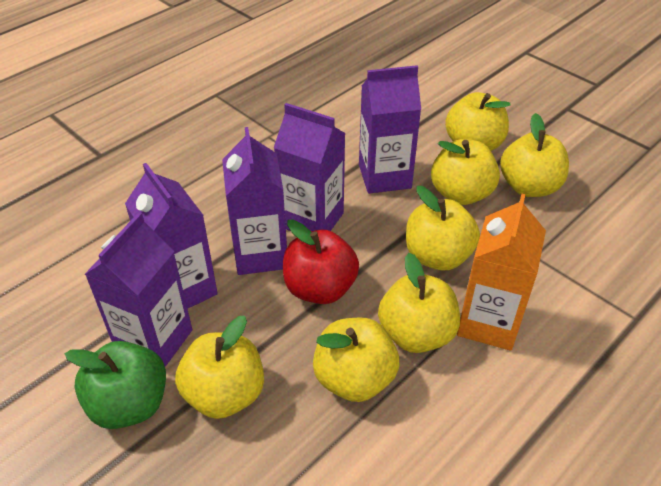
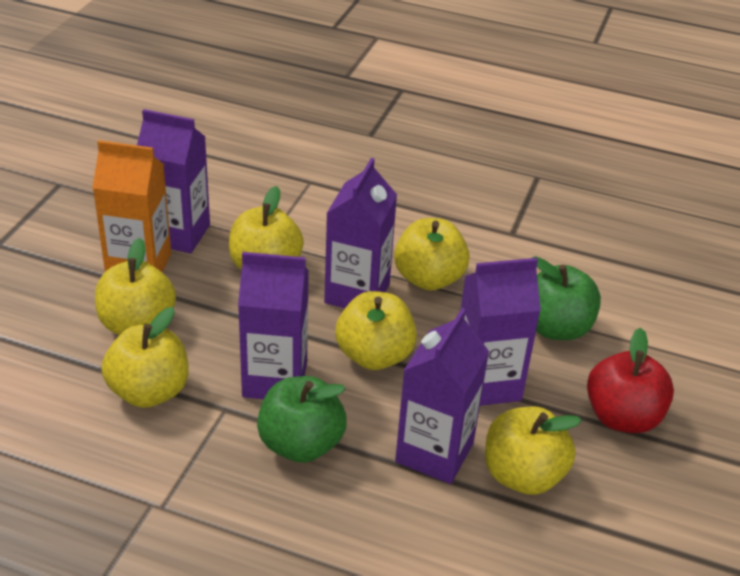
green apple: 1 -> 2
yellow apple: 7 -> 6

